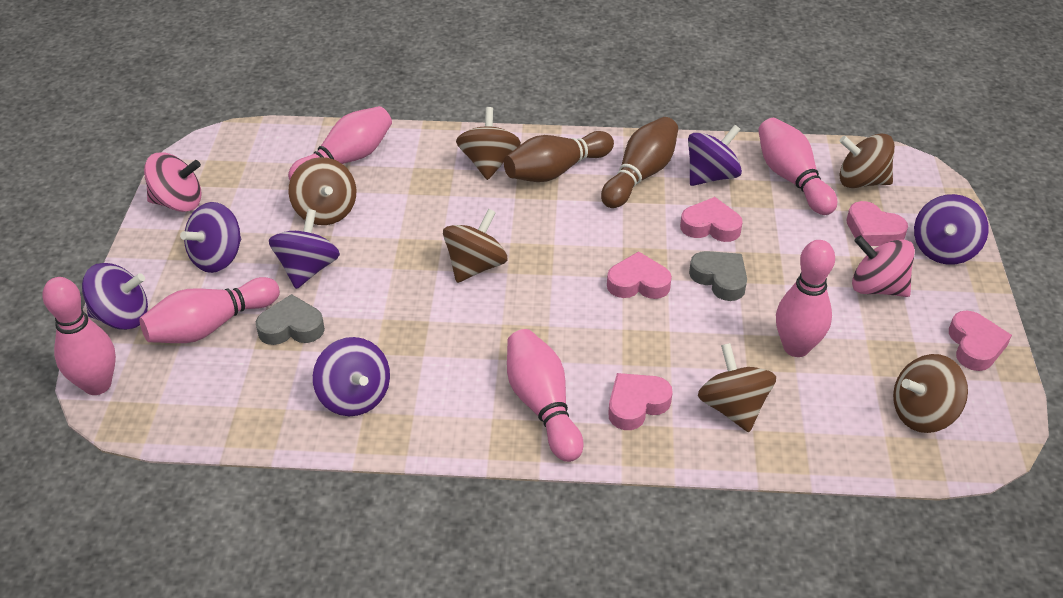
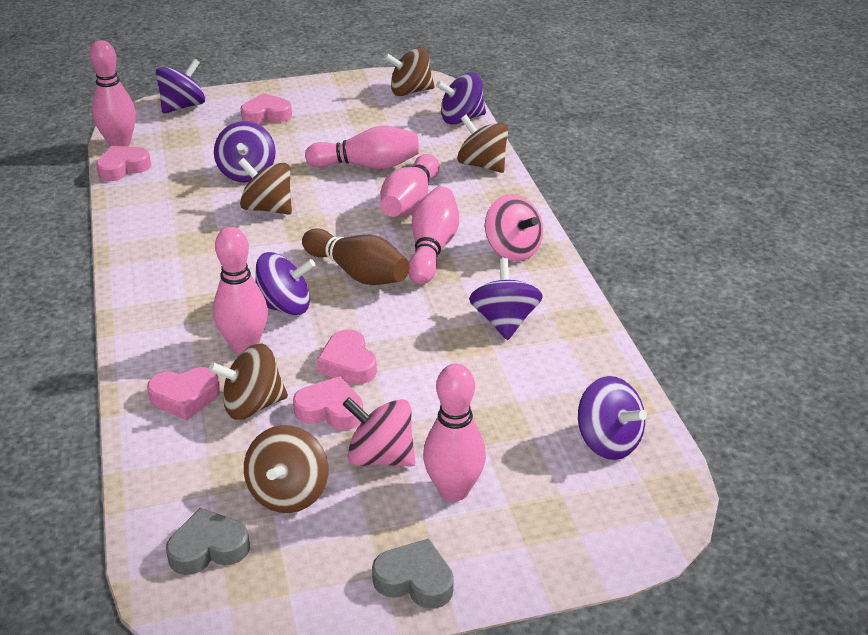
brown bowling pin: 2 -> 1
brown spinning top: 6 -> 5

